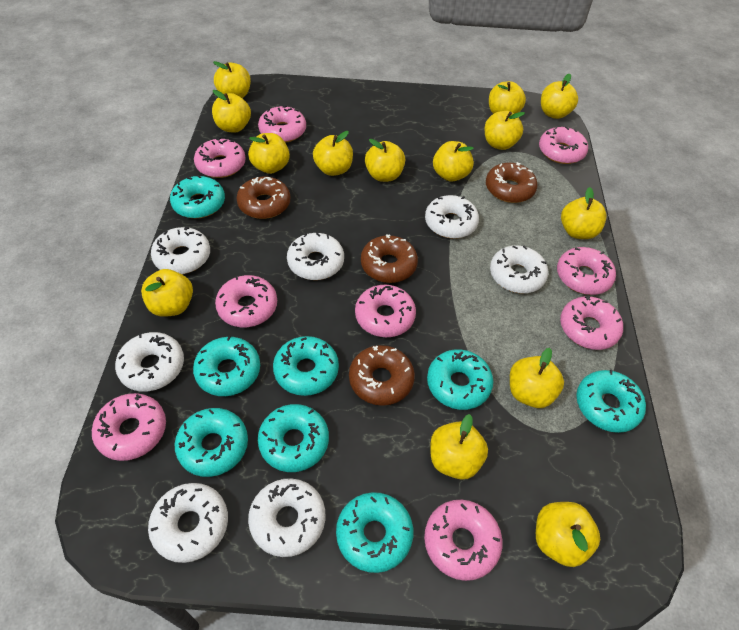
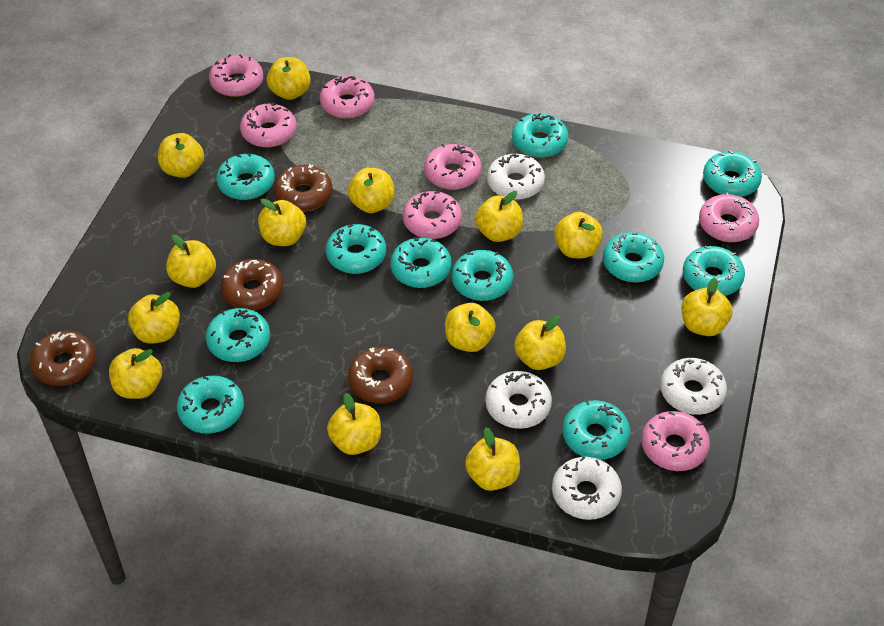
pink donut: 9 -> 7
turquoise donut: 8 -> 11
white donut: 7 -> 4

